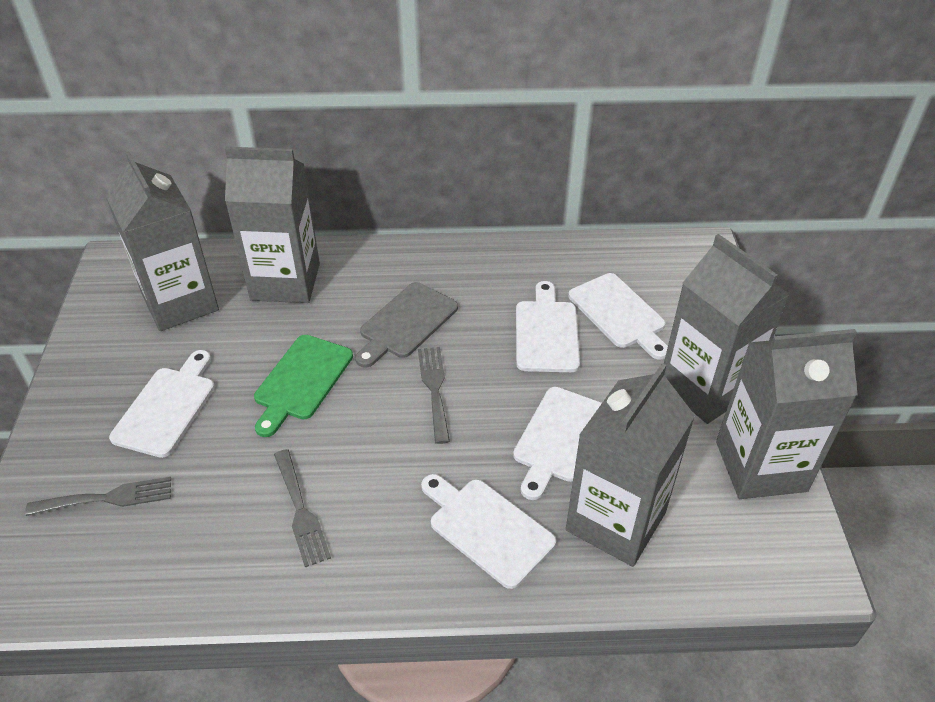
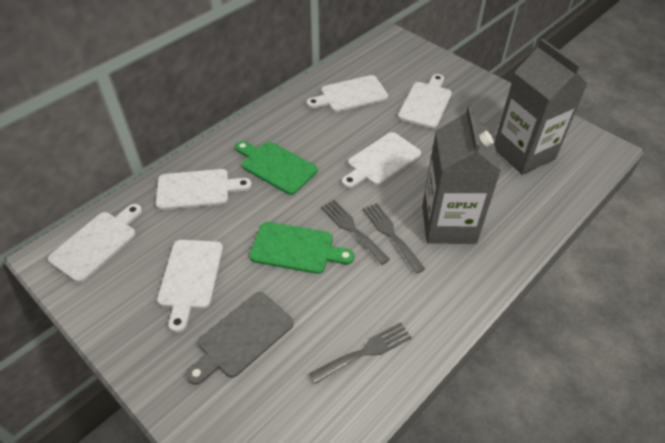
green cutting board: 1 -> 2
grey carton: 5 -> 2
white cutting board: 5 -> 6

